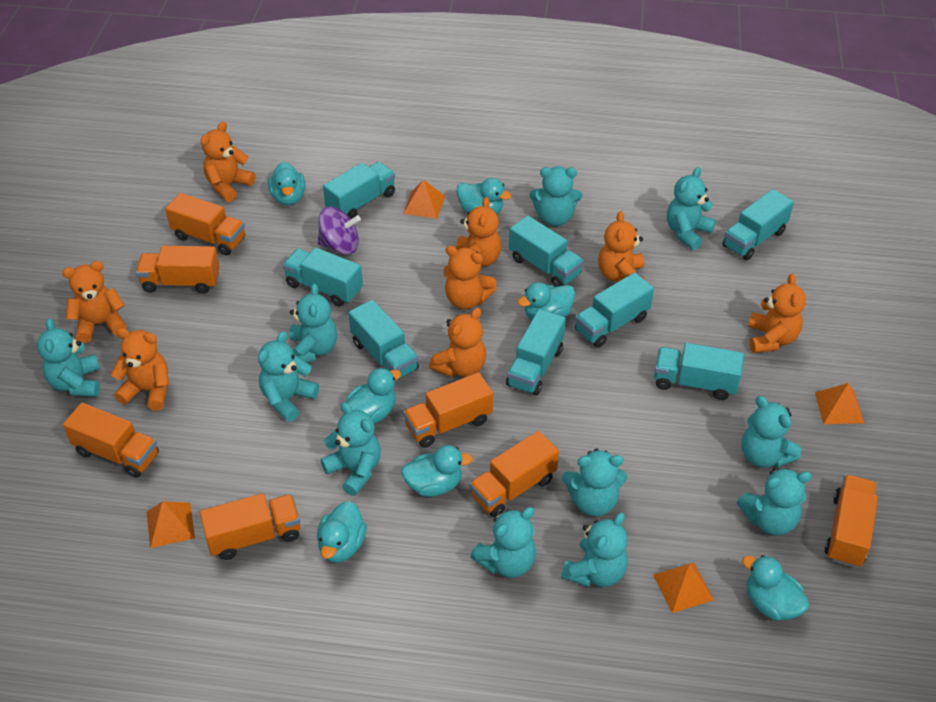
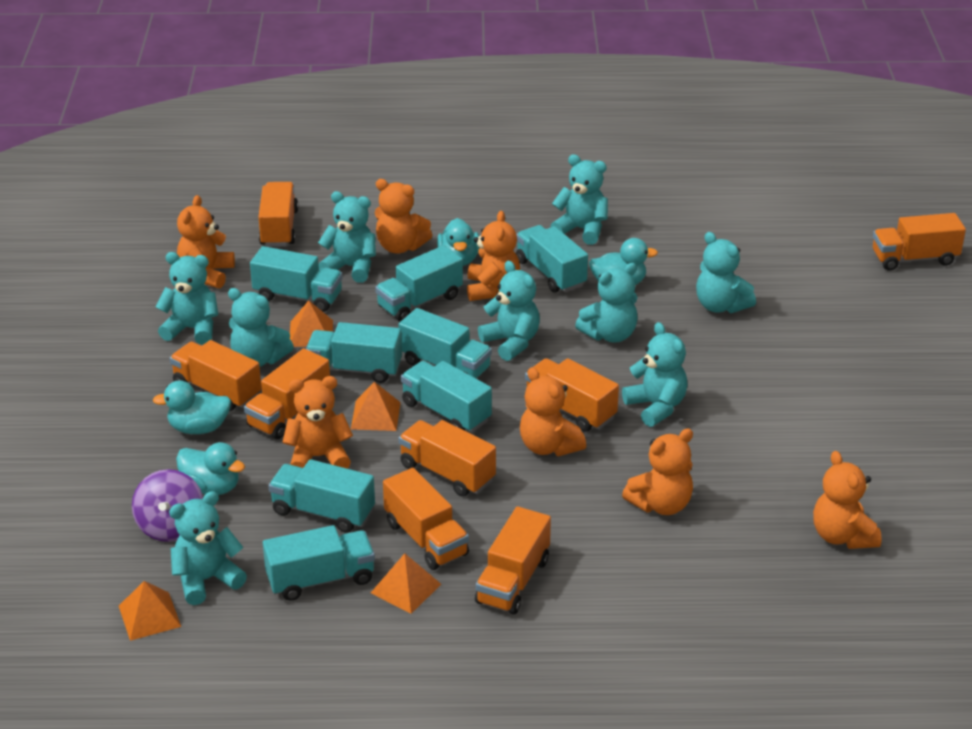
orange teddy bear: 8 -> 7
orange truck: 7 -> 8
turquoise duck: 7 -> 4
turquoise teddy bear: 11 -> 9

